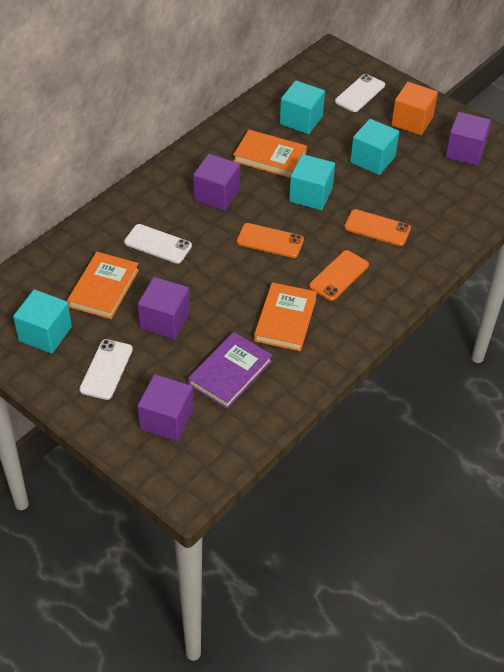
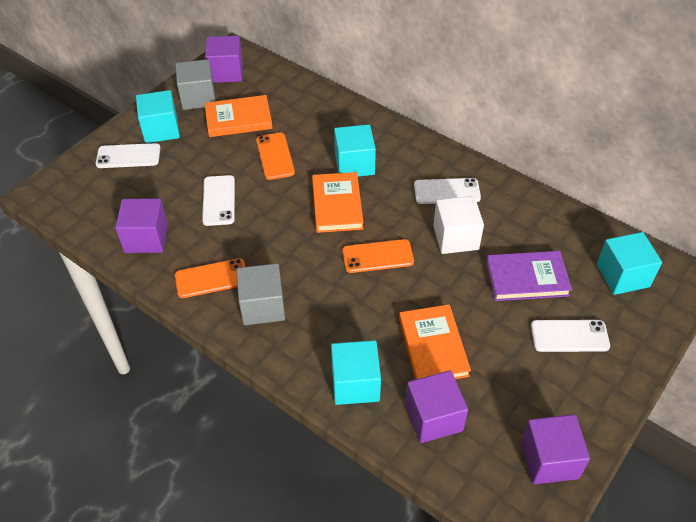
grey cube: 0 -> 2
orange cube: 1 -> 0
white cube: 0 -> 1
white phone: 3 -> 4

